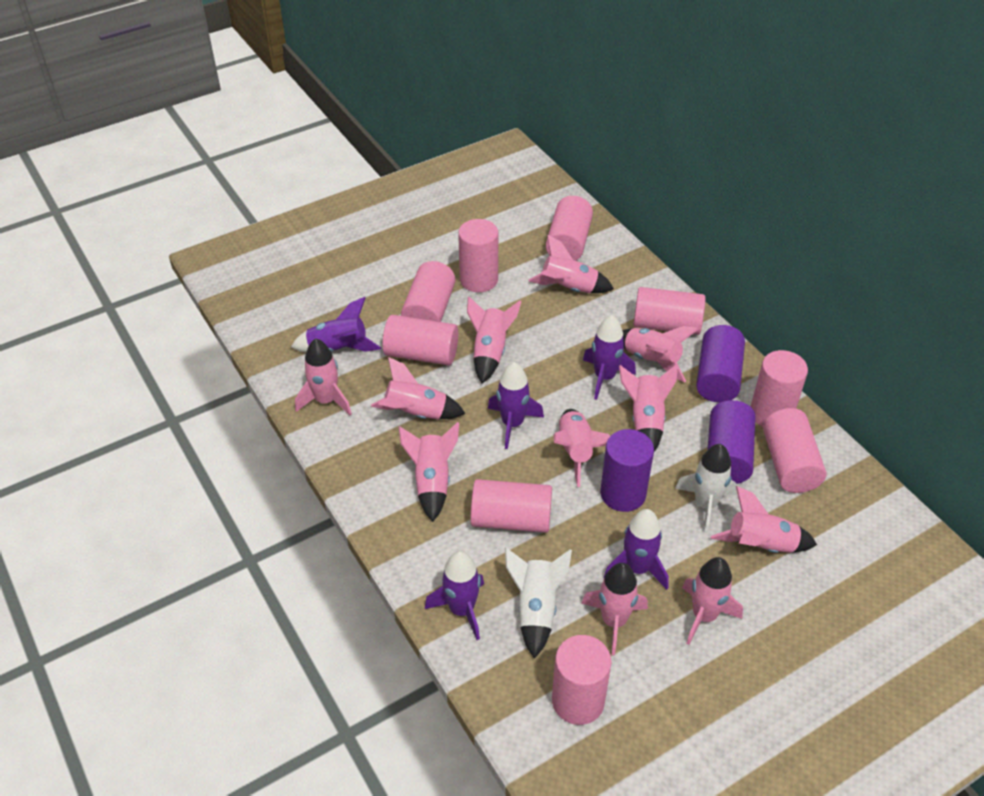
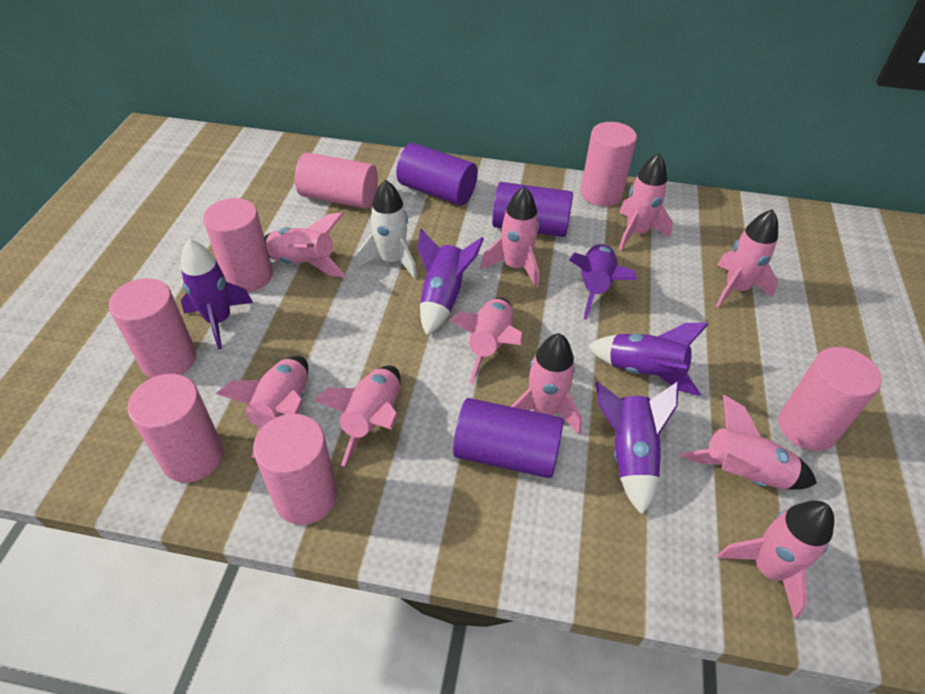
pink cylinder: 9 -> 7
pink rocket: 11 -> 10
white rocket: 2 -> 1

